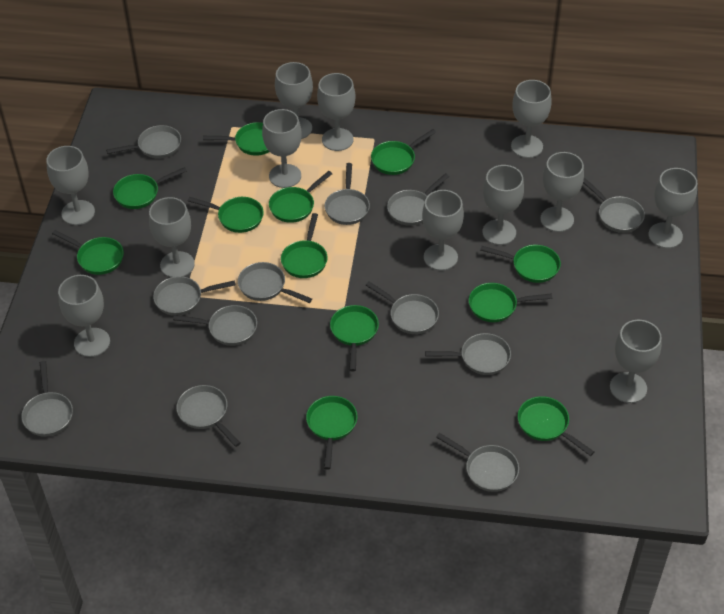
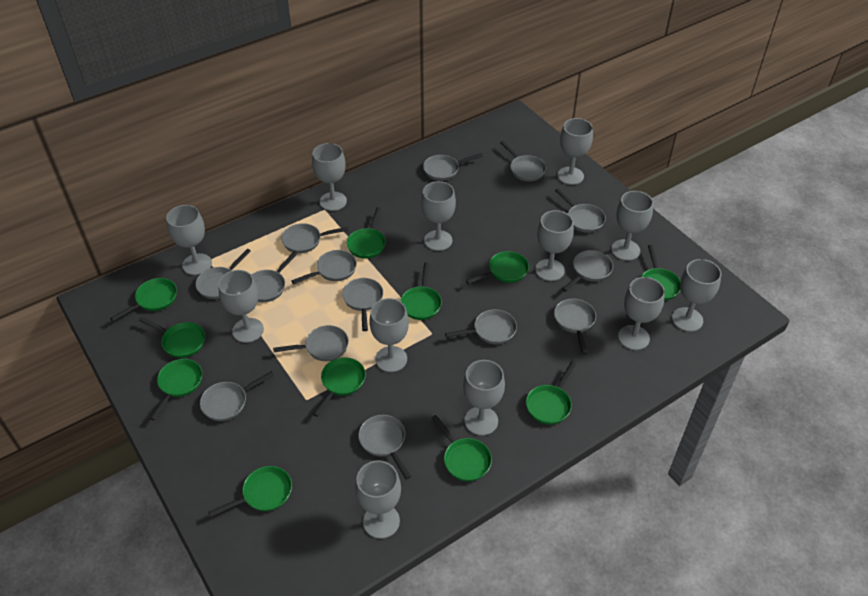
green pan: 12 -> 11
grey pan: 12 -> 14

